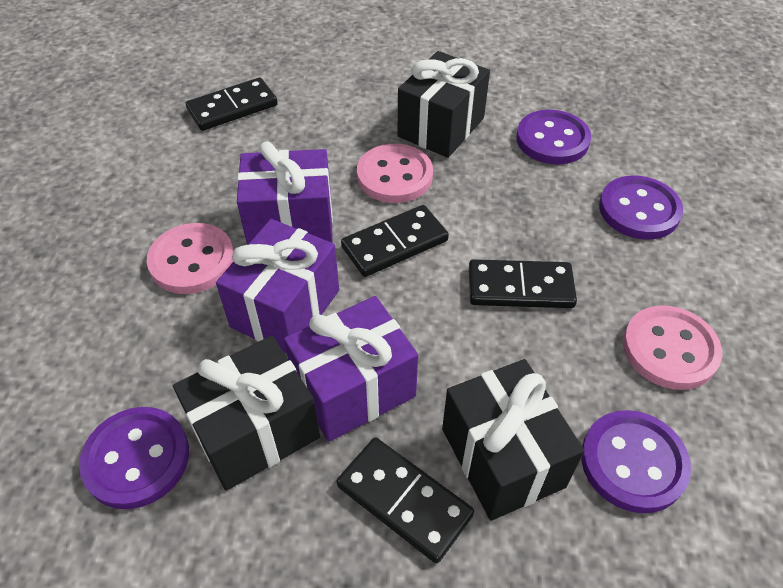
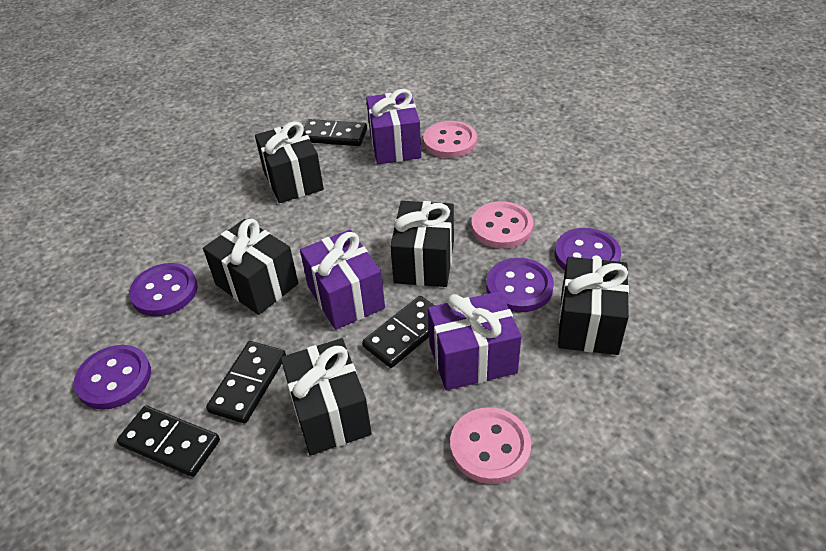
black gift: 3 -> 5

